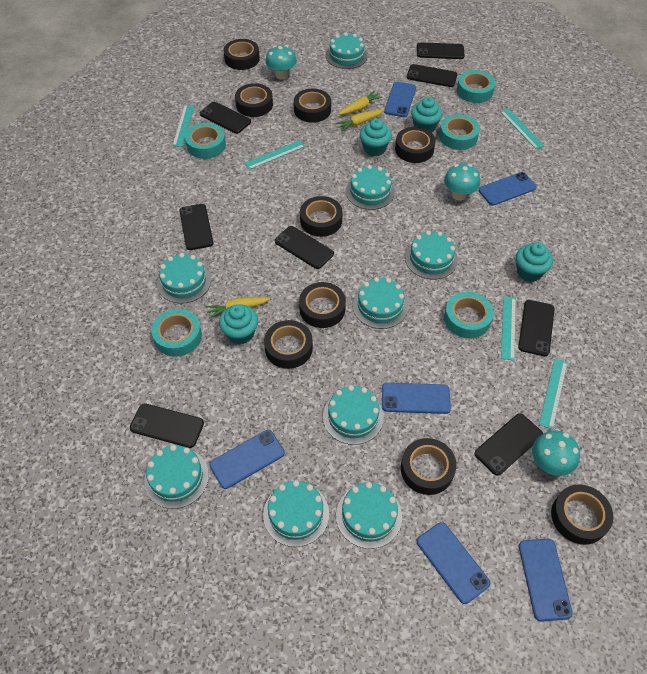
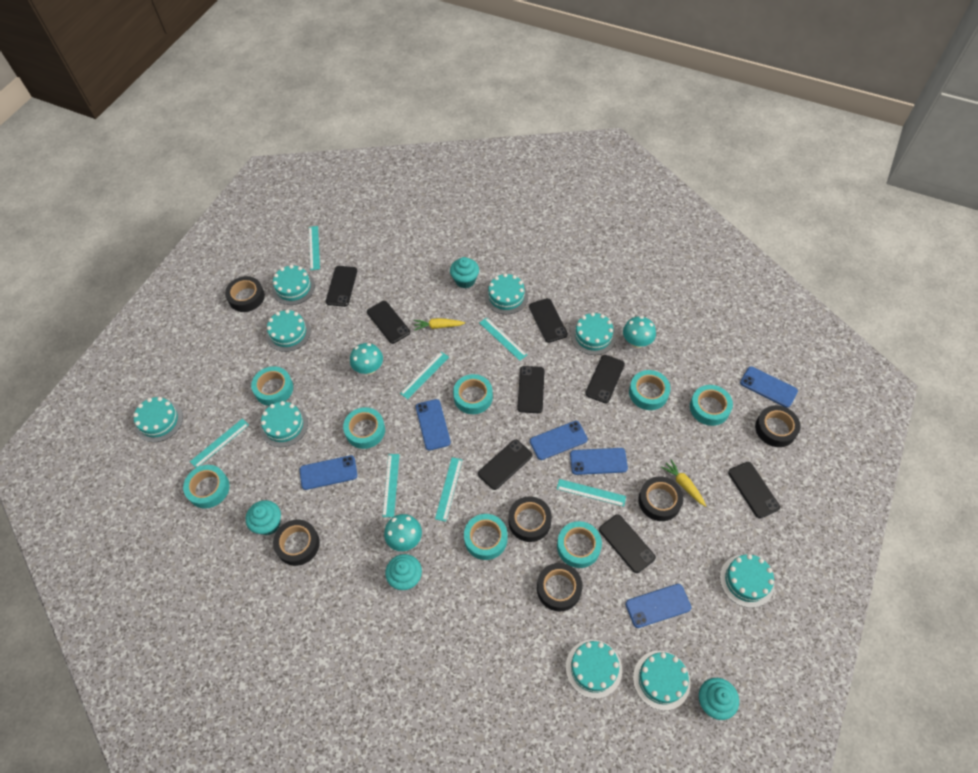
black tape: 9 -> 6
turquoise ruler: 5 -> 7
turquoise tape: 5 -> 8
yellow carrot: 3 -> 2

